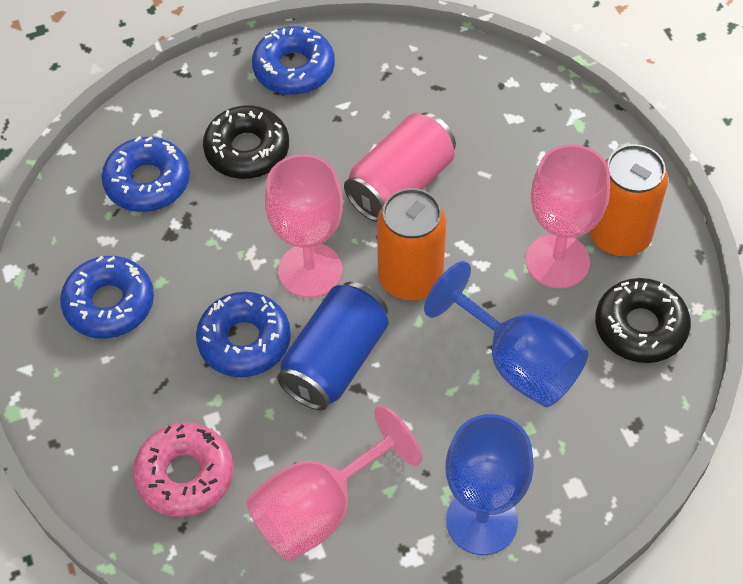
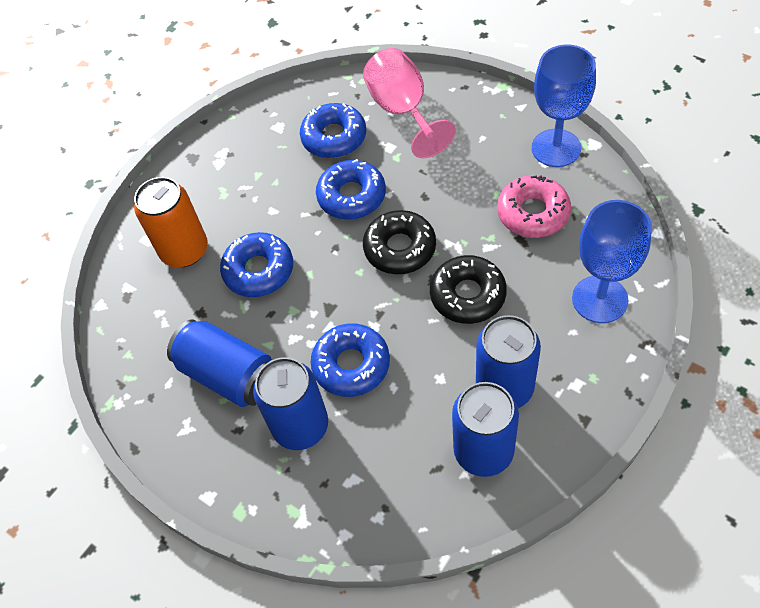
blue can: 1 -> 4
orange can: 2 -> 1
pink can: 1 -> 0
pink goblet: 3 -> 1

